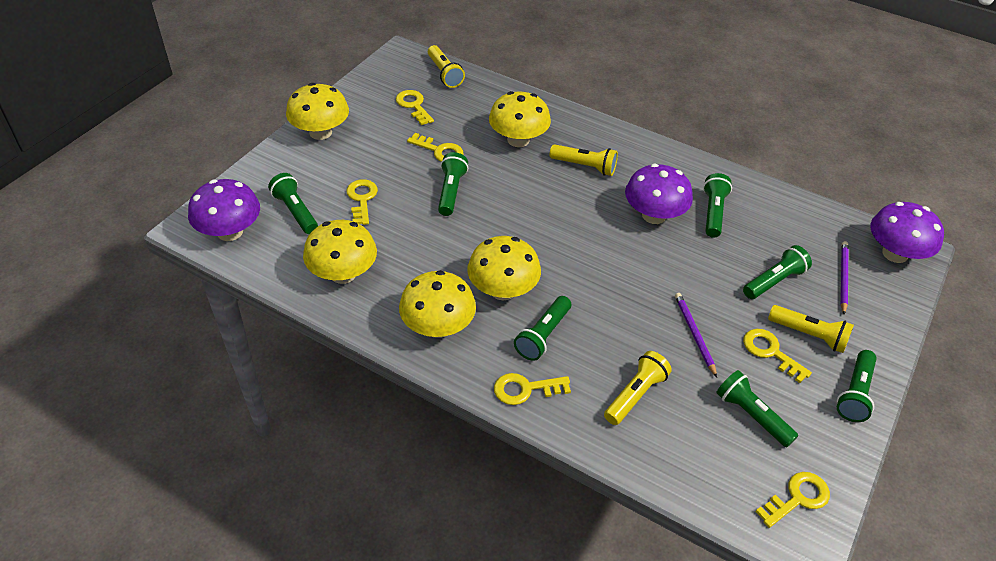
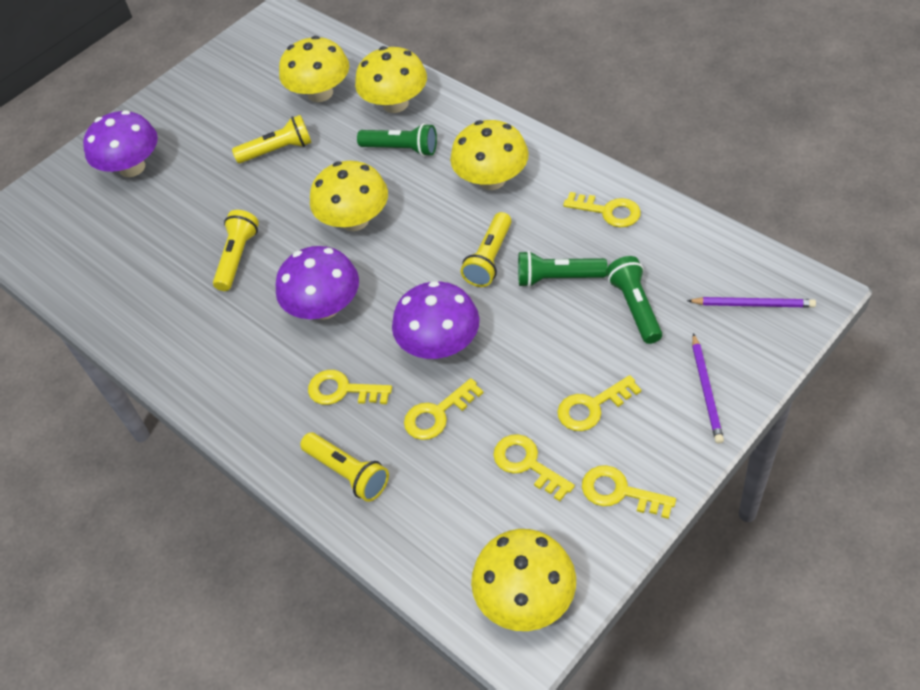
green flashlight: 7 -> 3

